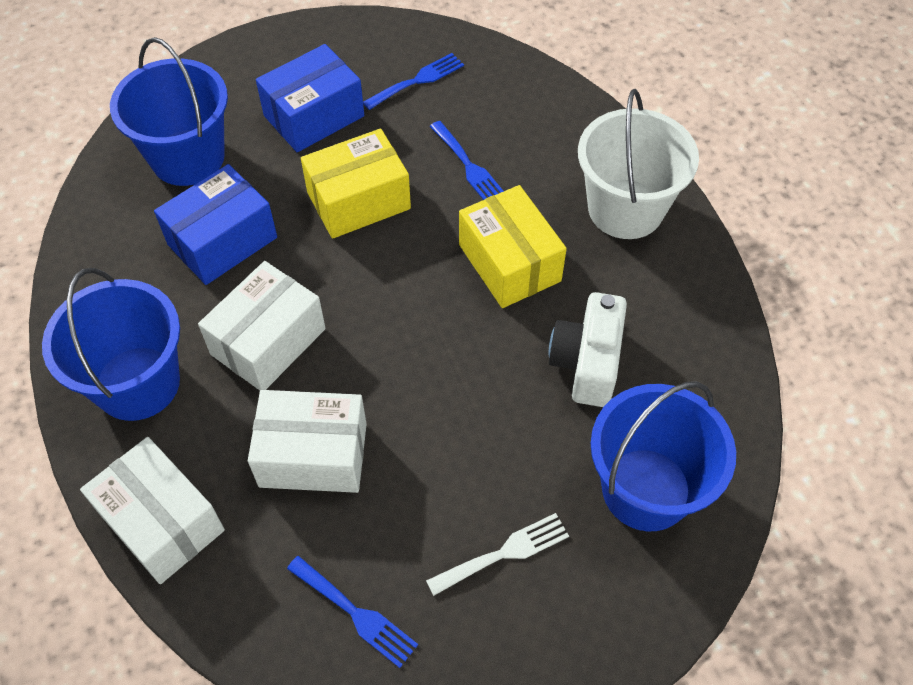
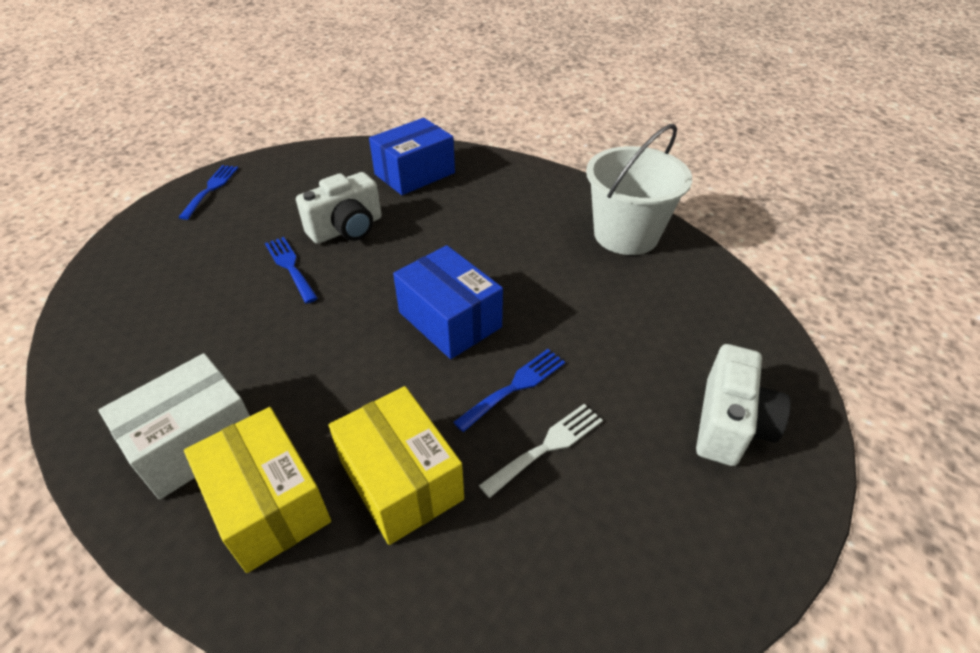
blue bucket: 3 -> 0
white box: 3 -> 1
white camera: 1 -> 2

